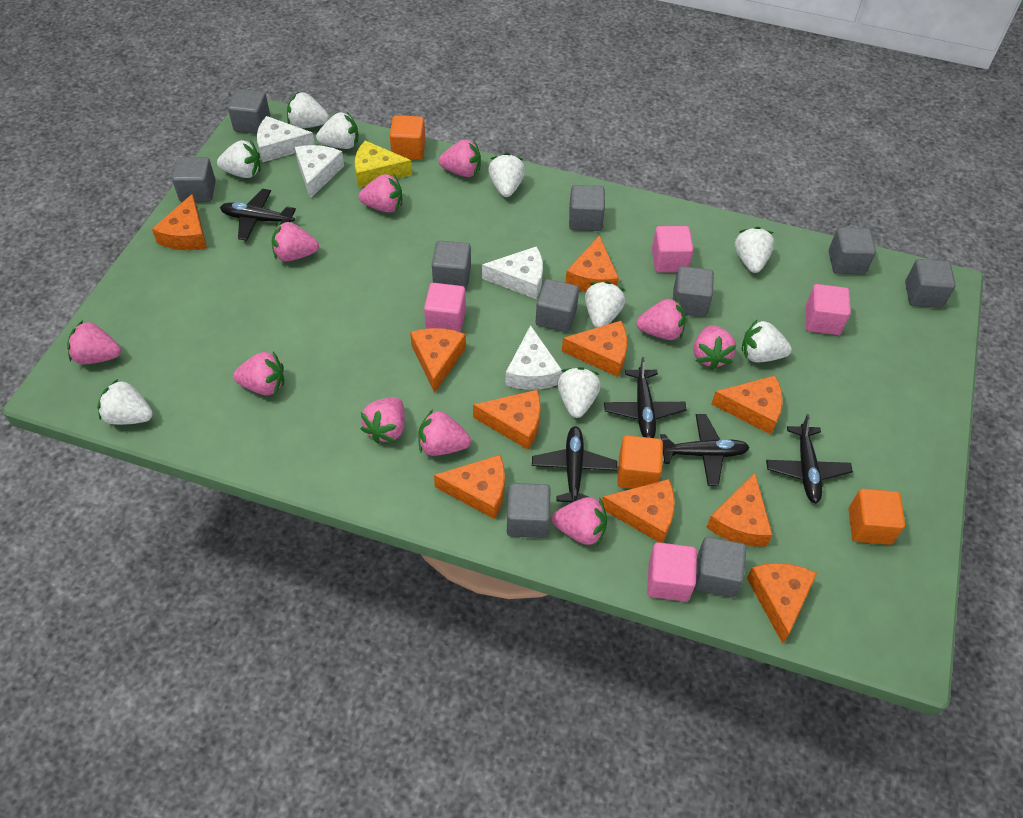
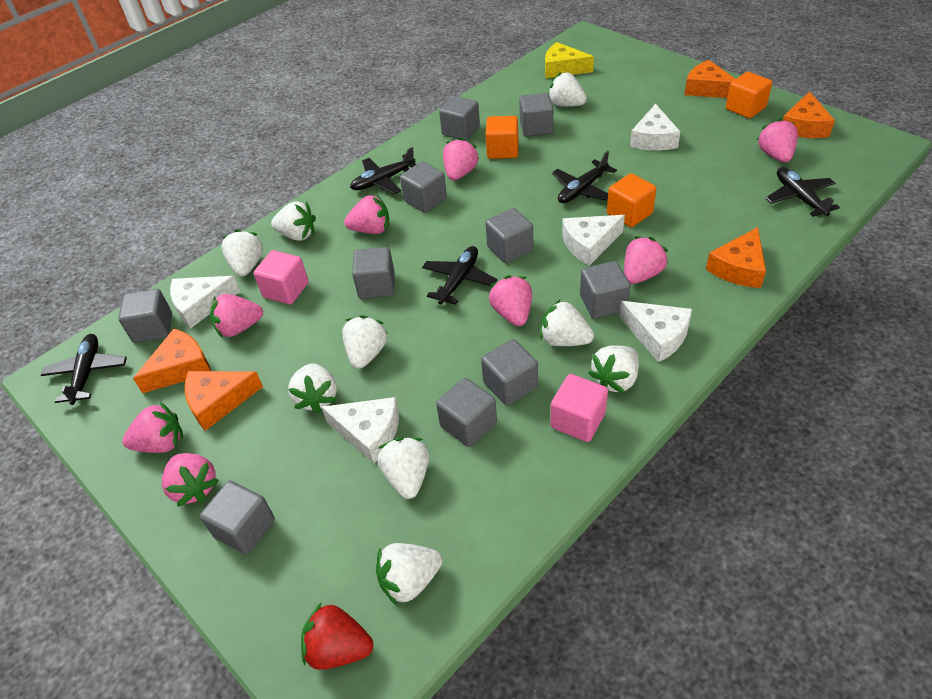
orange cheese: 10 -> 5
pink cube: 4 -> 2
pink strawberry: 10 -> 8
red strawberry: 0 -> 1
white cheese: 4 -> 5

